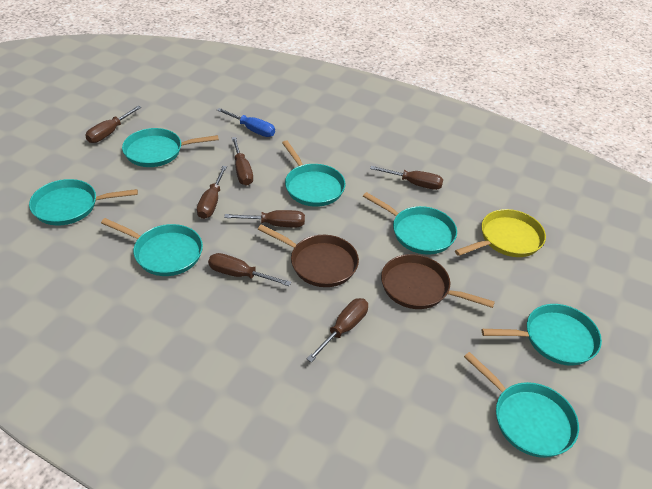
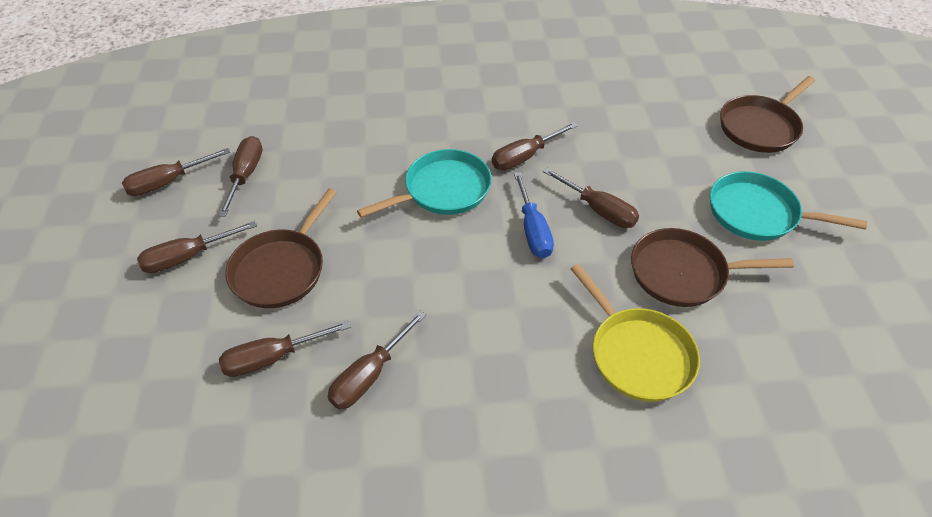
brown pan: 2 -> 3
turquoise pan: 7 -> 2

